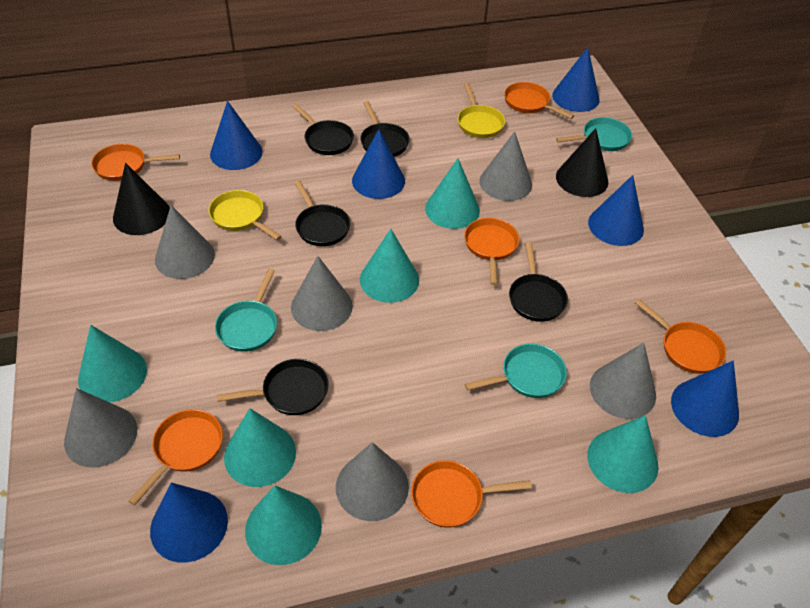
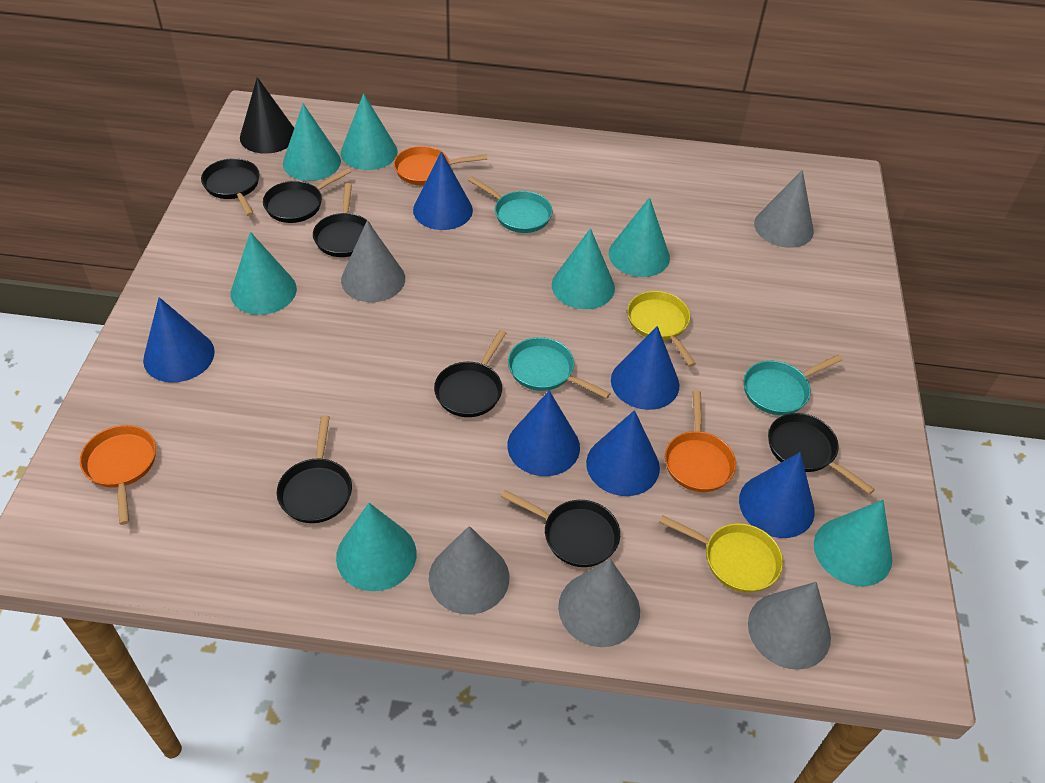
black cone: 2 -> 1
black pan: 5 -> 7
grey cone: 6 -> 5
orange pan: 6 -> 3
turquoise cone: 6 -> 7

